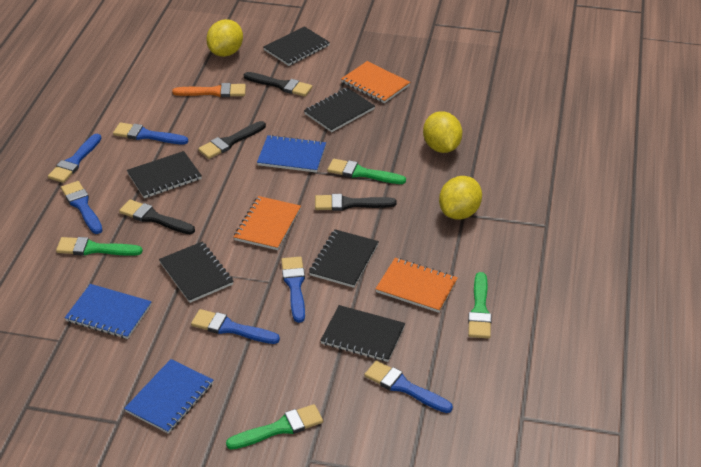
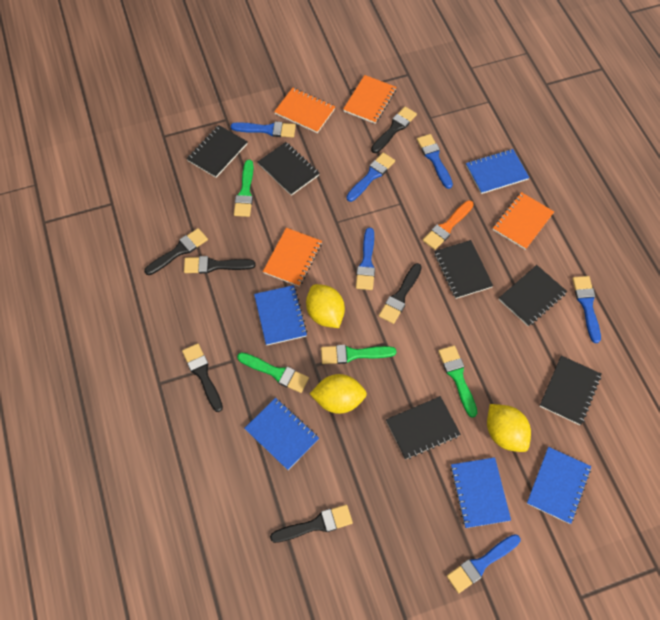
black brush: 4 -> 6
blue notebook: 3 -> 5
orange notebook: 3 -> 4

